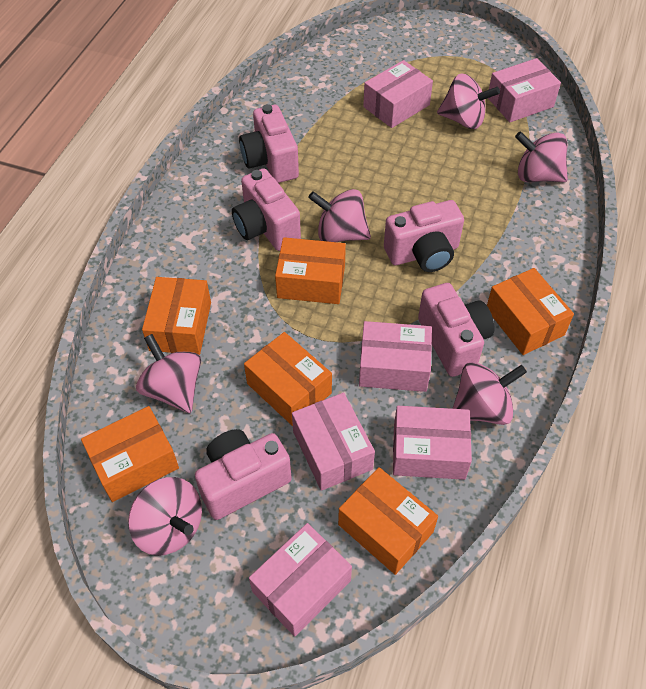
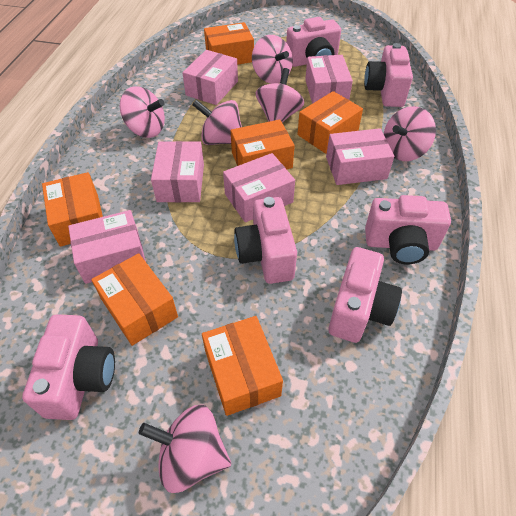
pink camera: 5 -> 6

